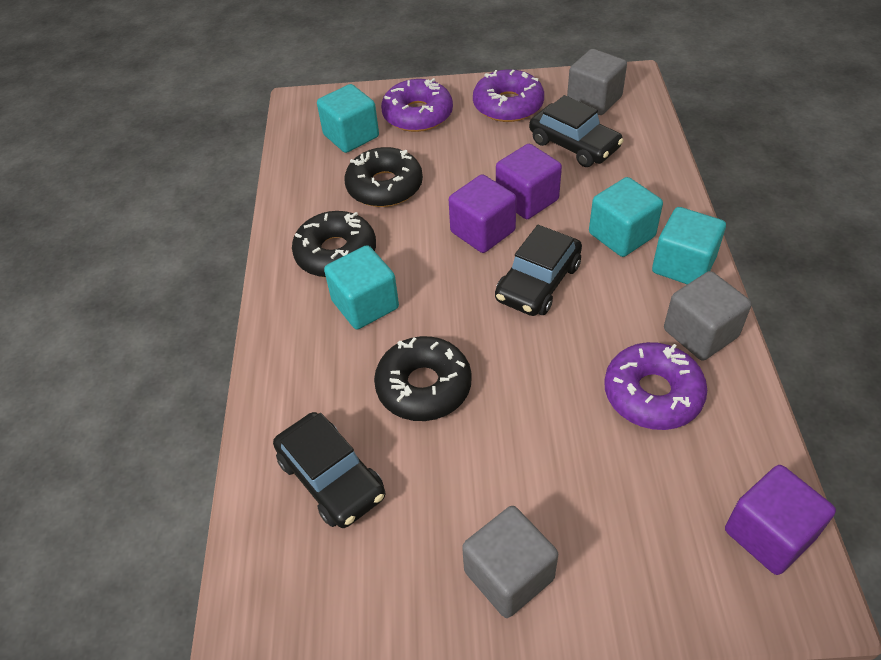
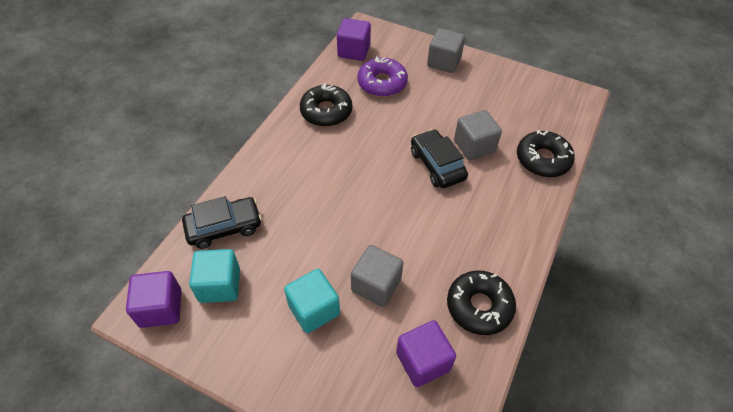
black car: 3 -> 2
purple donut: 3 -> 1
turquoise cube: 4 -> 2

